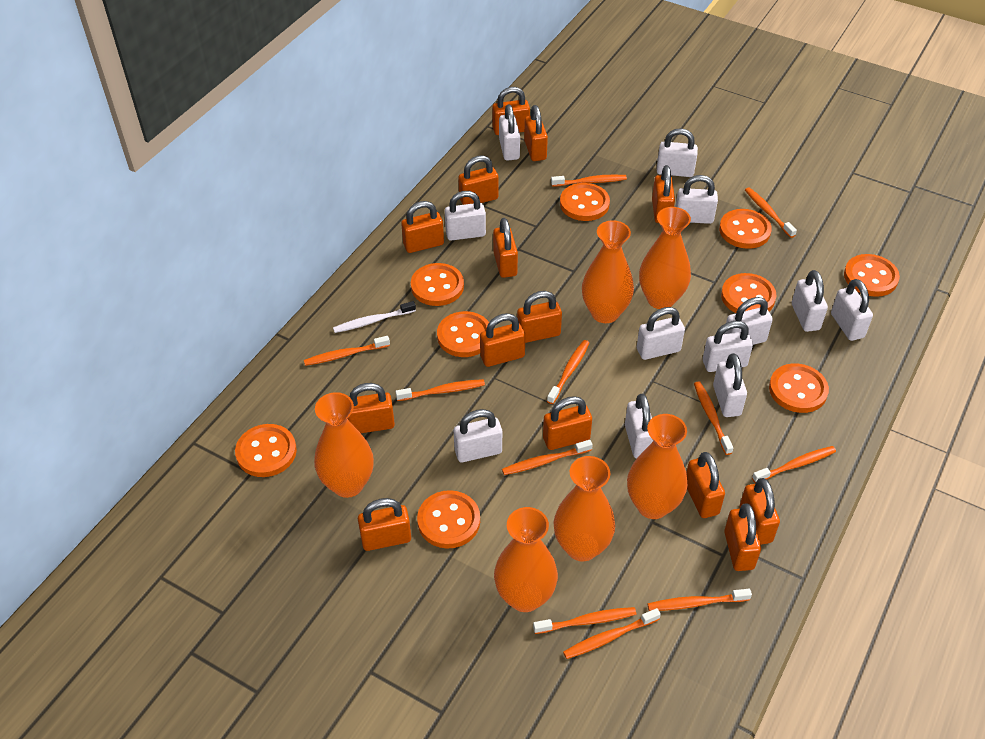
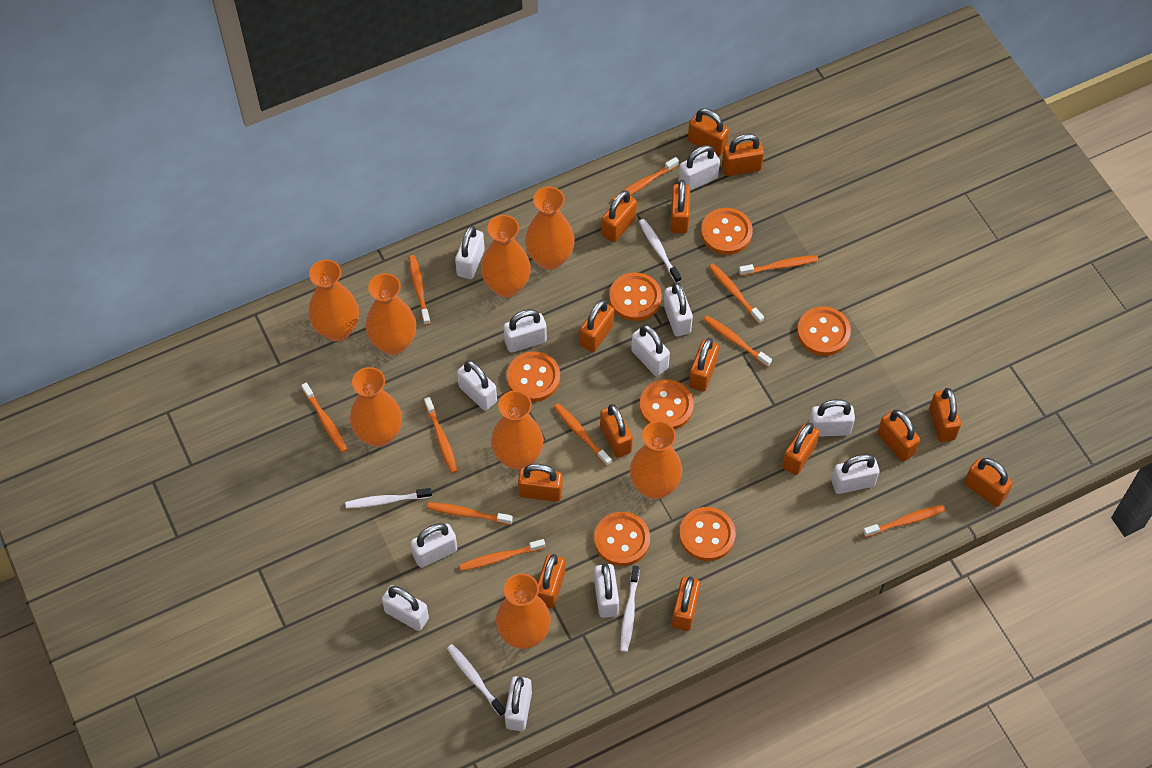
orange button: 9 -> 7
orange vase: 6 -> 8
white toothbrush: 1 -> 4

